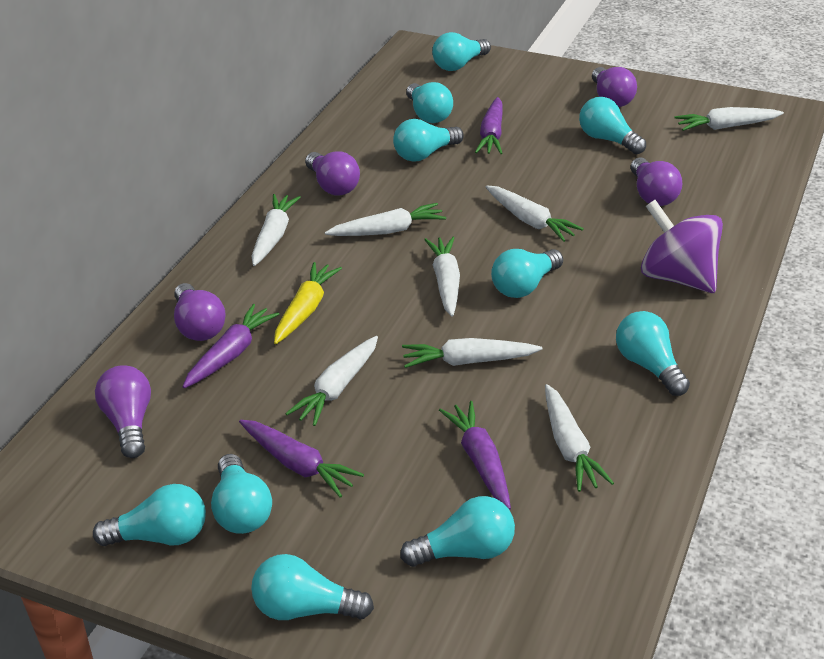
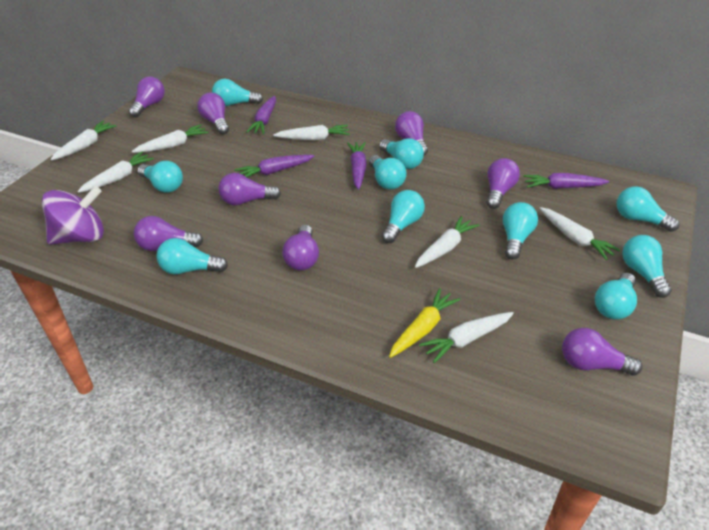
purple light bulb: 5 -> 8
white carrot: 8 -> 7

